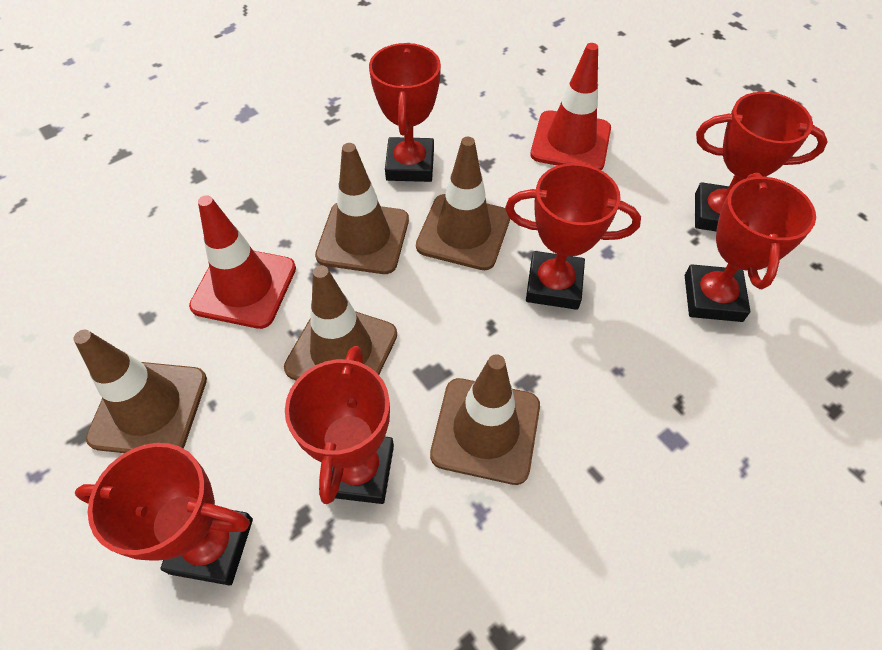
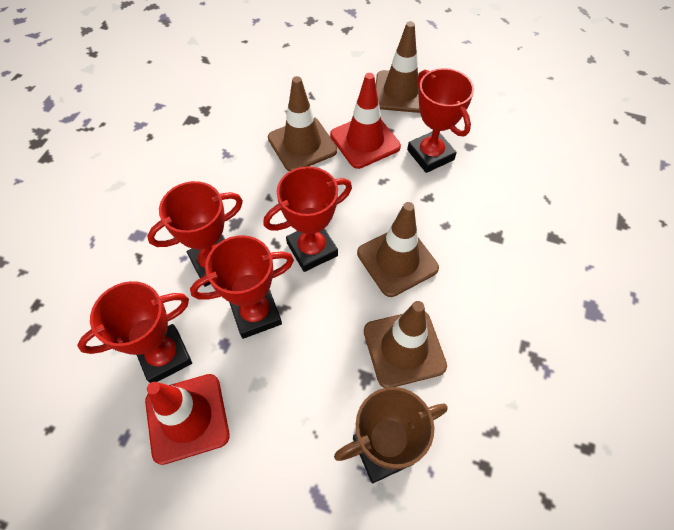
brown traffic cone: 5 -> 4
brown trophy: 0 -> 1
red trophy: 6 -> 5

